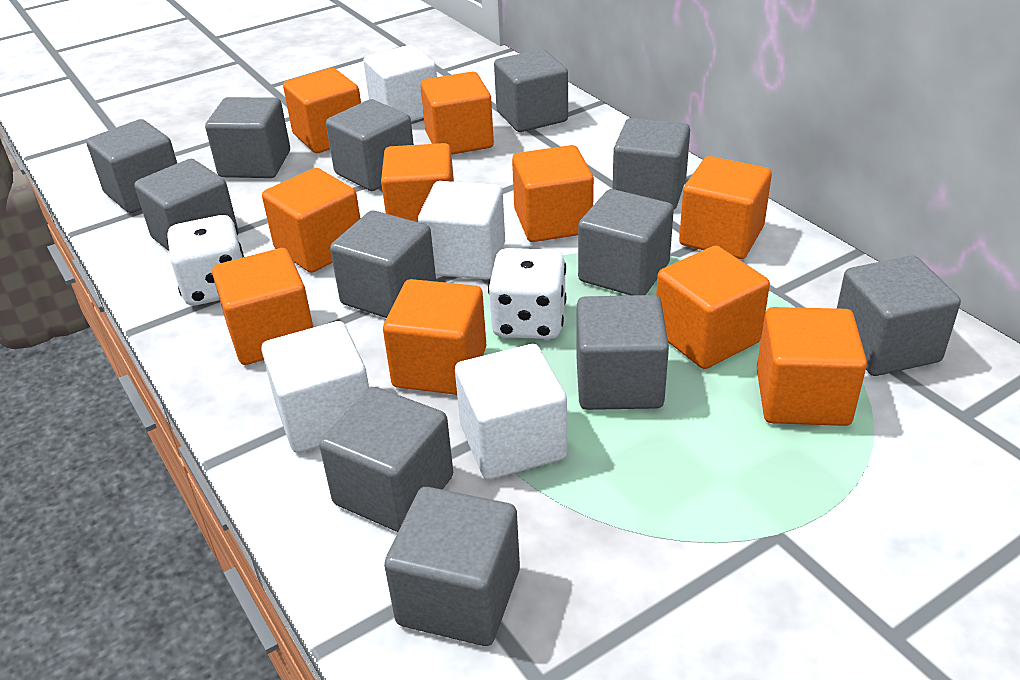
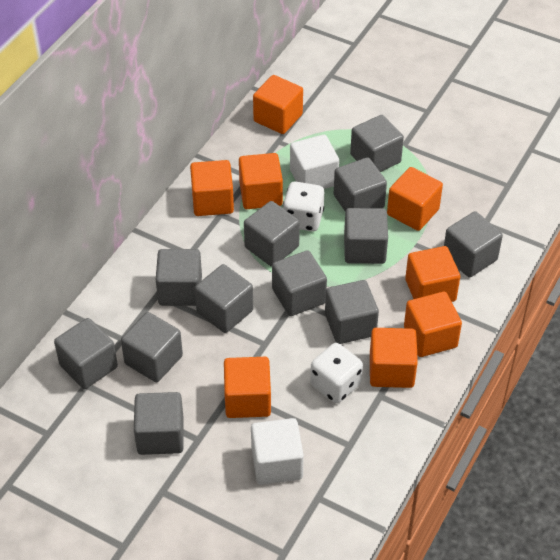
orange cube: 10 -> 8
white cube: 4 -> 2

